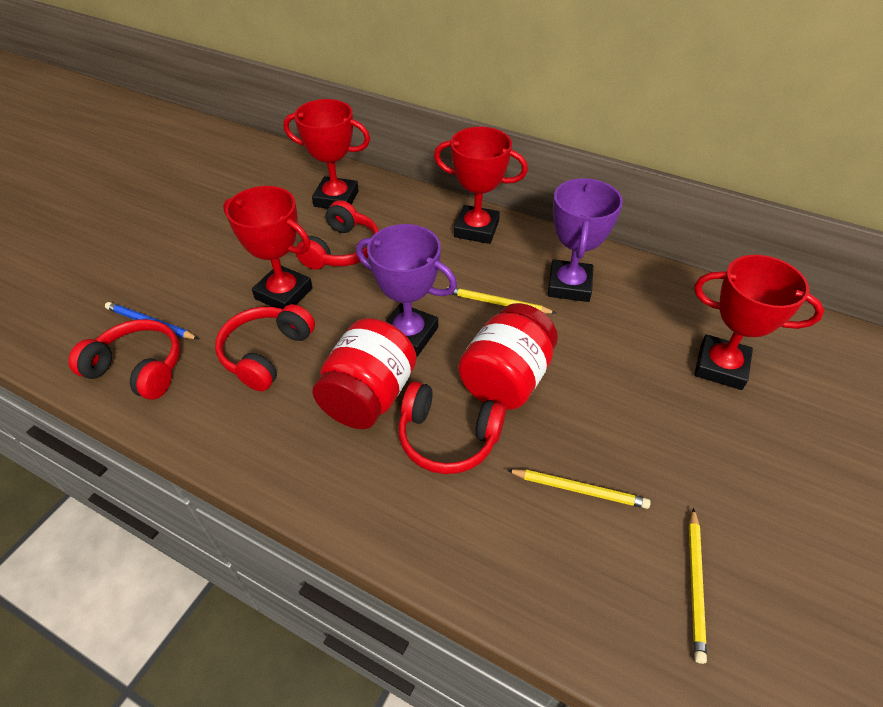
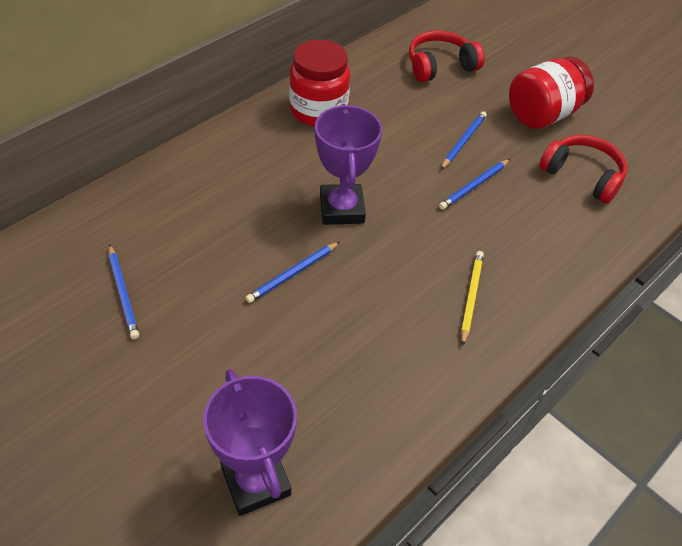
blue pencil: 1 -> 4
red headphones: 4 -> 2
red trophy: 4 -> 0
yellow pencil: 3 -> 1

